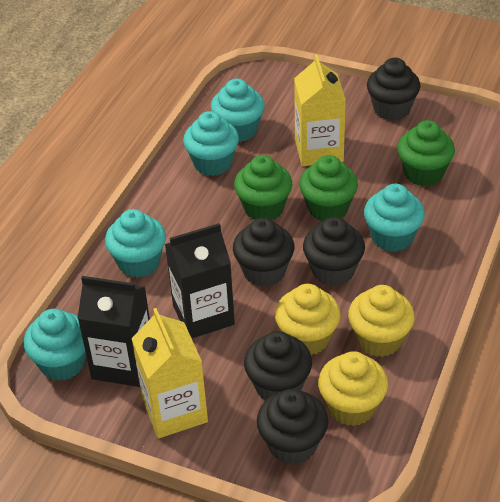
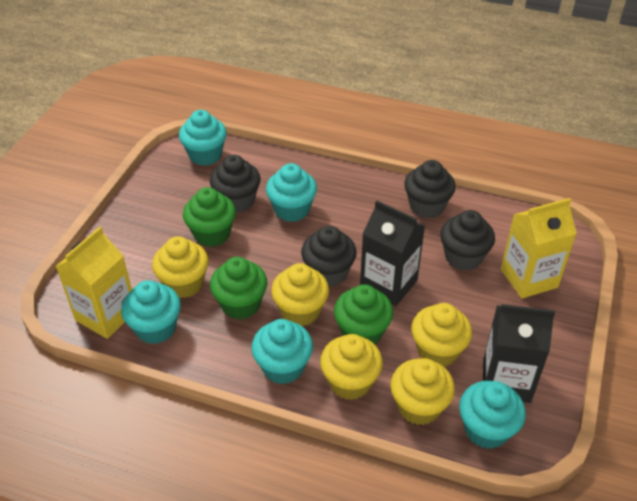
black cupcake: 5 -> 4
yellow cupcake: 3 -> 5

